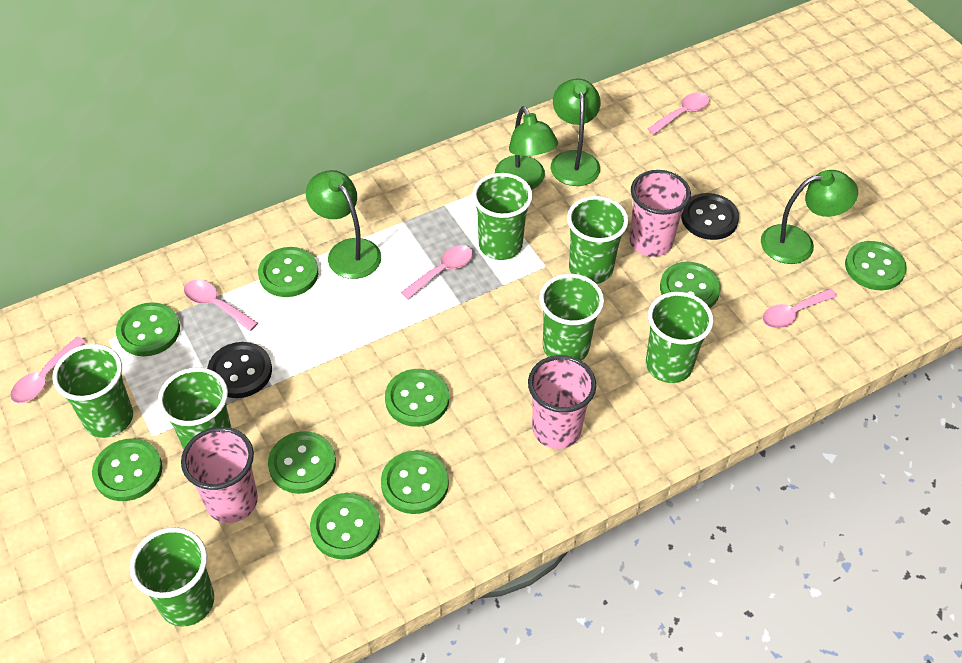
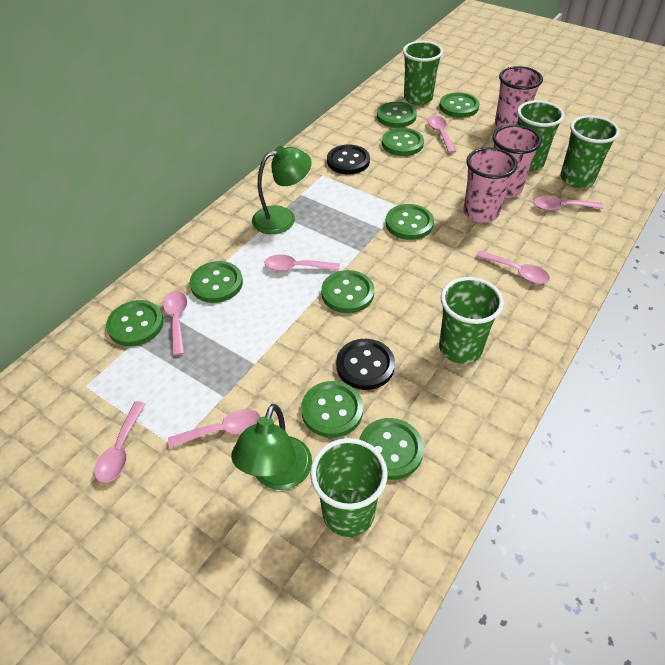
green cup: 7 -> 5
green lamp: 4 -> 2
pink spoon: 5 -> 7

